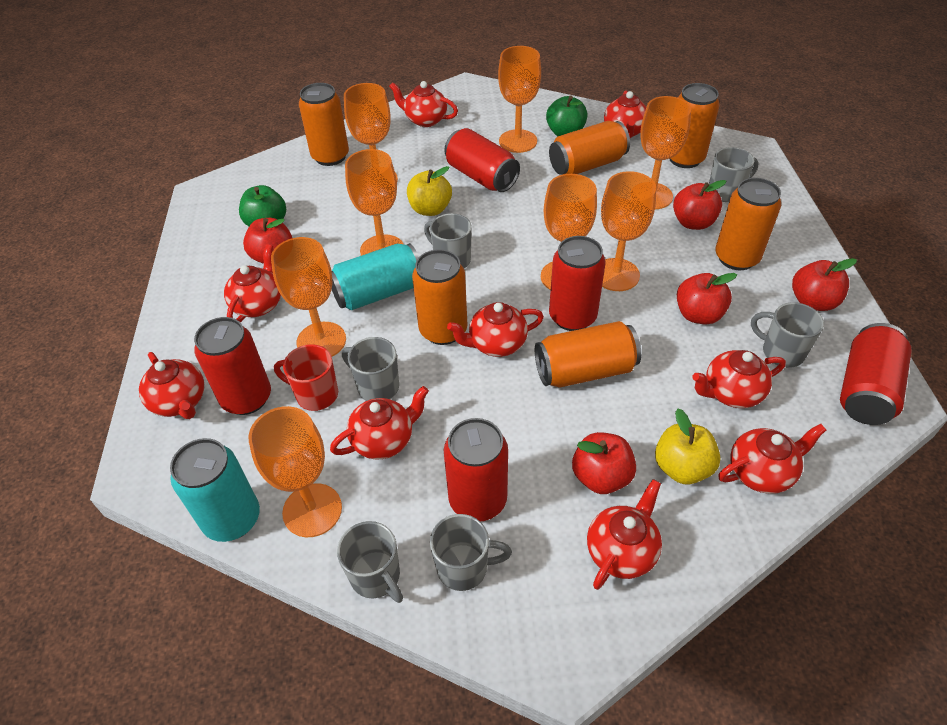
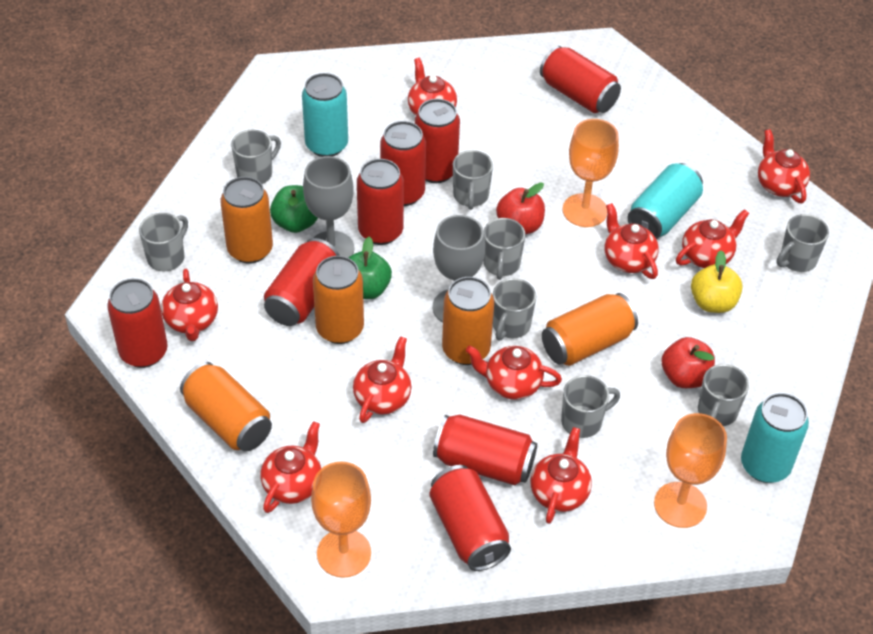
grey goblet: 0 -> 2
grey mug: 6 -> 8
orange can: 6 -> 5
orange goblet: 8 -> 3
red apple: 5 -> 2
red can: 5 -> 8
red mug: 1 -> 0
turquoise can: 2 -> 3
yellow apple: 2 -> 1

